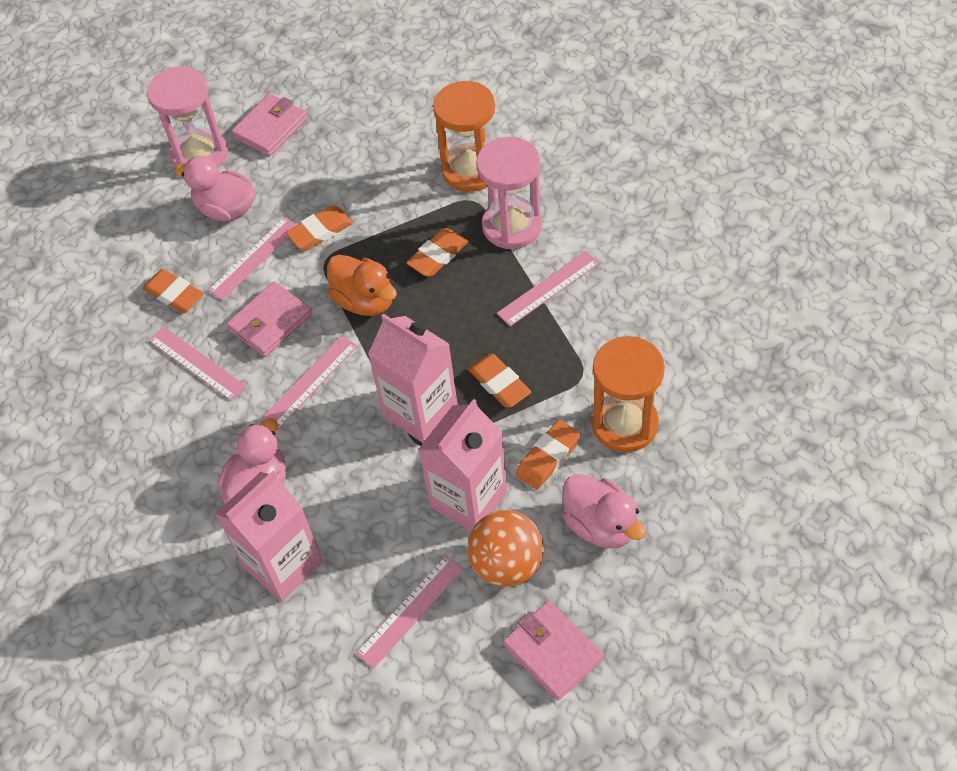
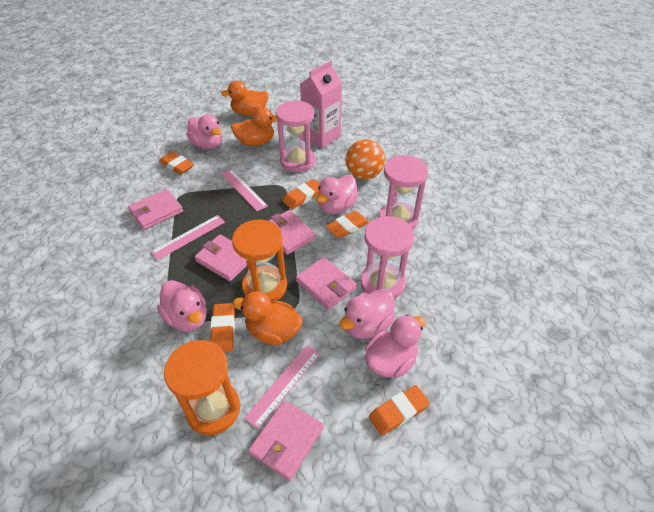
orange duck: 1 -> 3
pink carton: 3 -> 1
pink duck: 3 -> 5
pink hourglass: 2 -> 3
pink ruler: 5 -> 3
pink wallet: 3 -> 5

